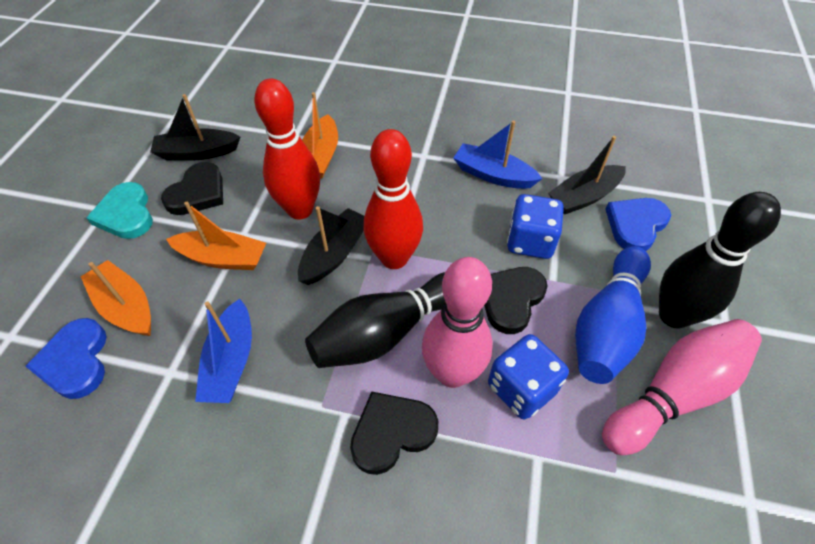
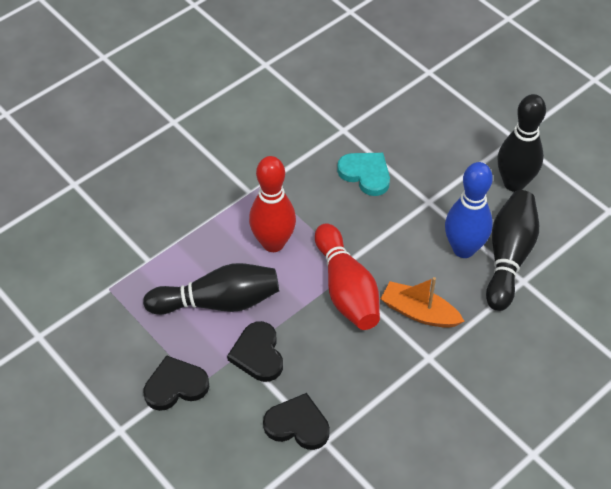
black boat: 3 -> 0
black bowling pin: 2 -> 3
blue boat: 2 -> 0
blue dice: 2 -> 0
blue heart: 2 -> 0
orange boat: 3 -> 1
pink bowling pin: 2 -> 0

